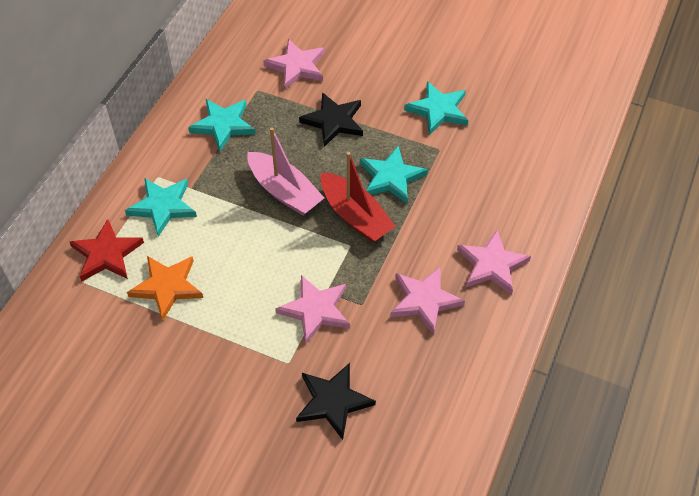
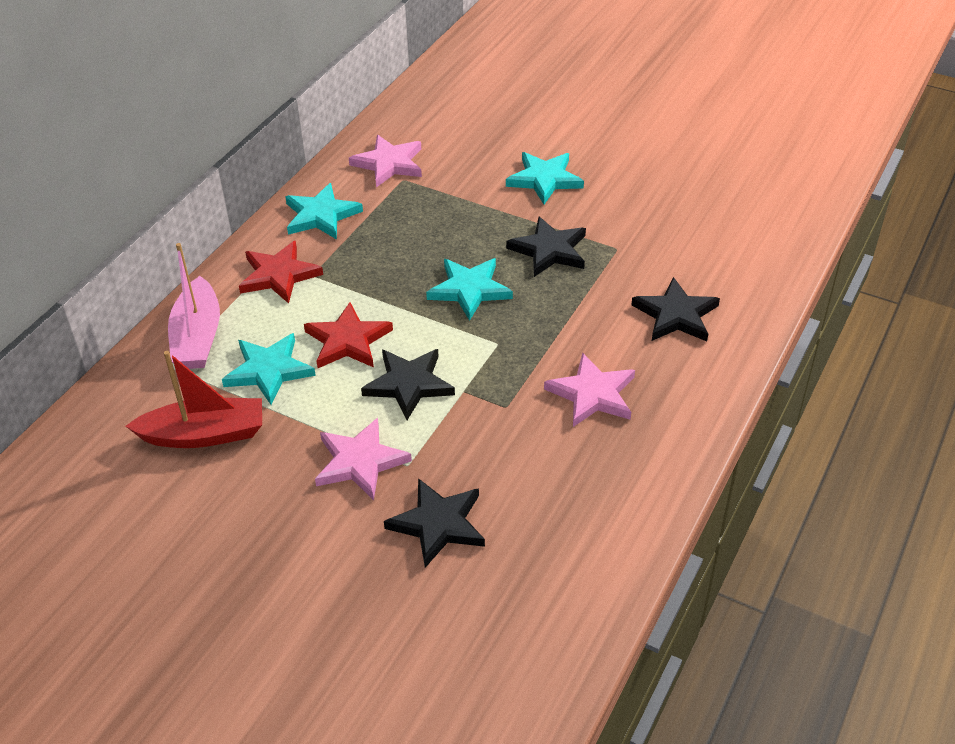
black star: 2 -> 4
orange star: 1 -> 0
pink star: 4 -> 3
red star: 1 -> 2

